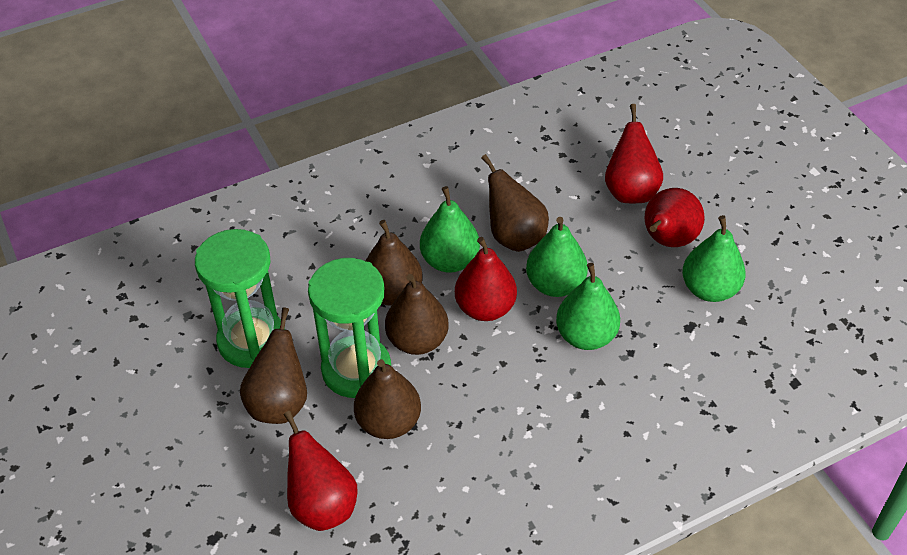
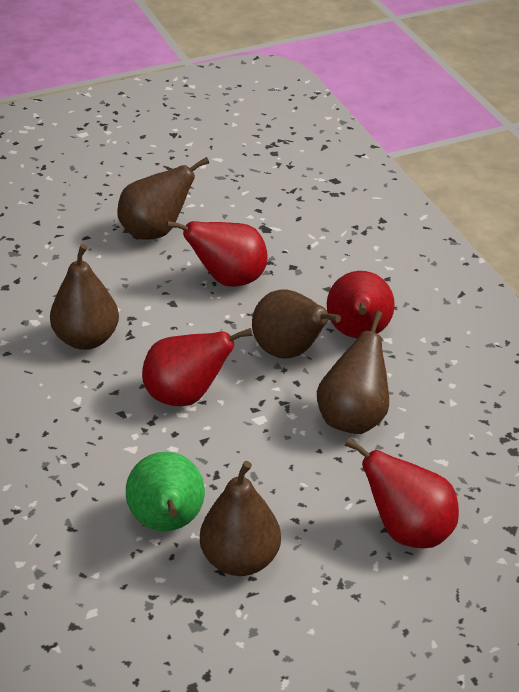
green hourglass: 2 -> 0
green pear: 4 -> 1

